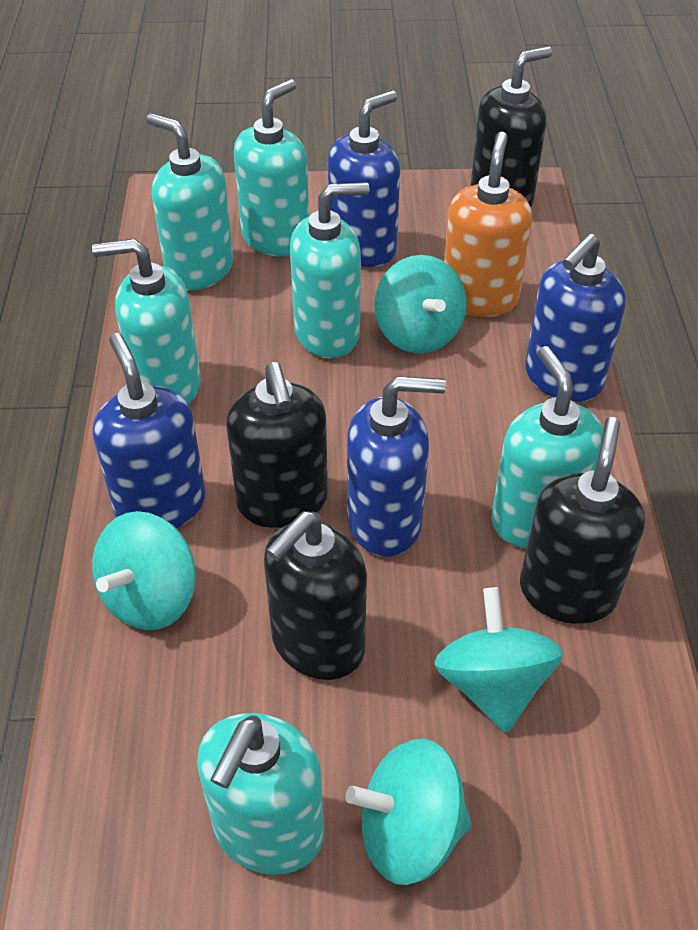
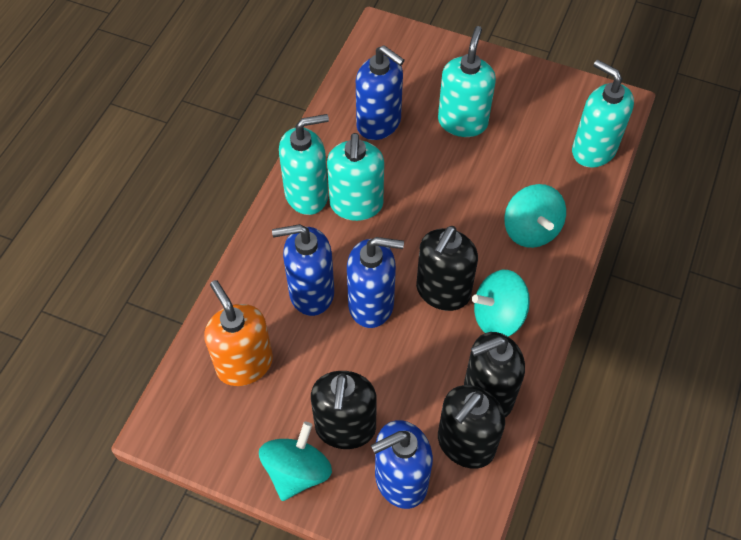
turquoise soap dispenser: 6 -> 4
turquoise spinning top: 4 -> 3

